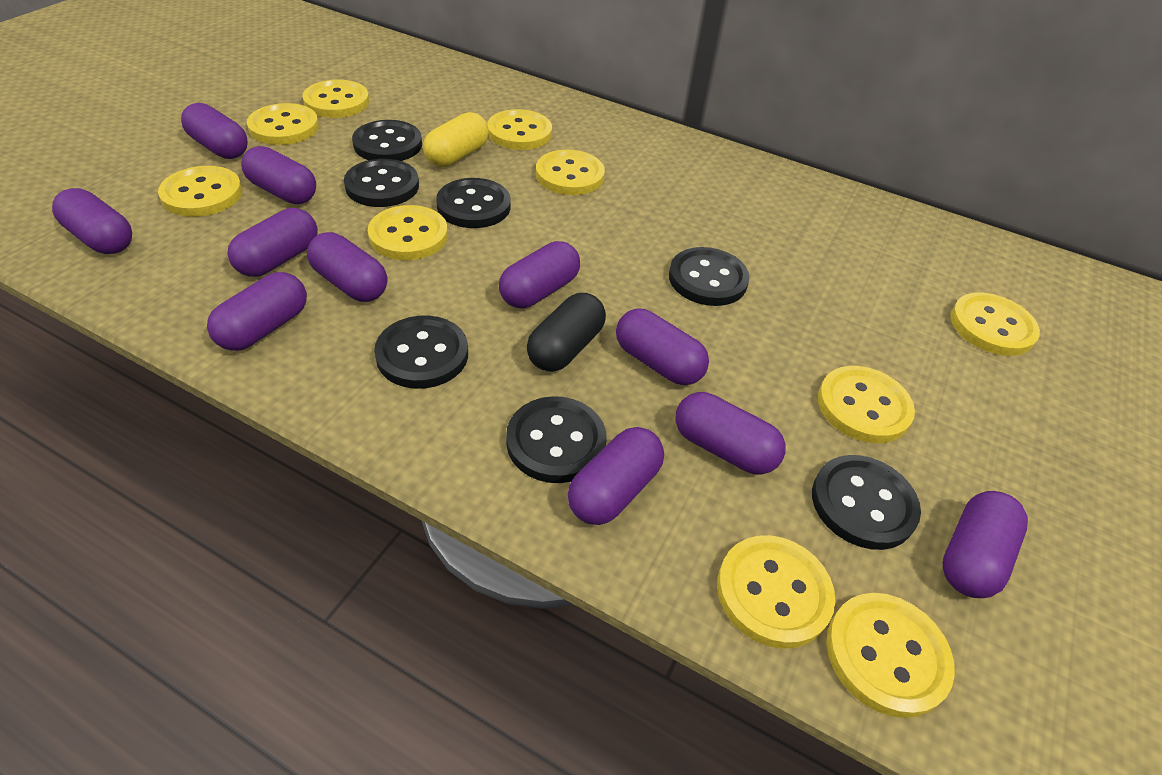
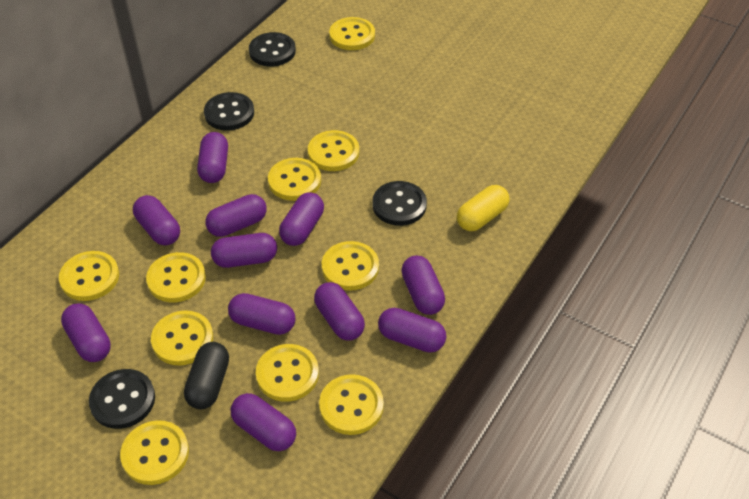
black button: 7 -> 4

